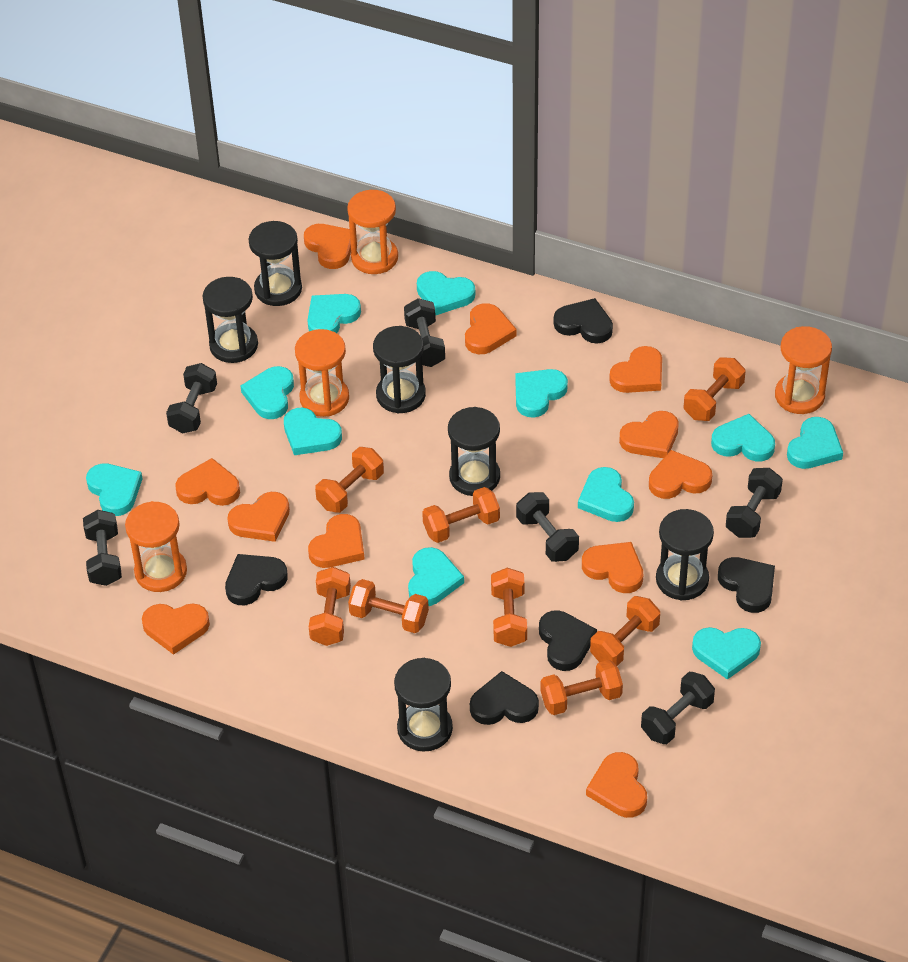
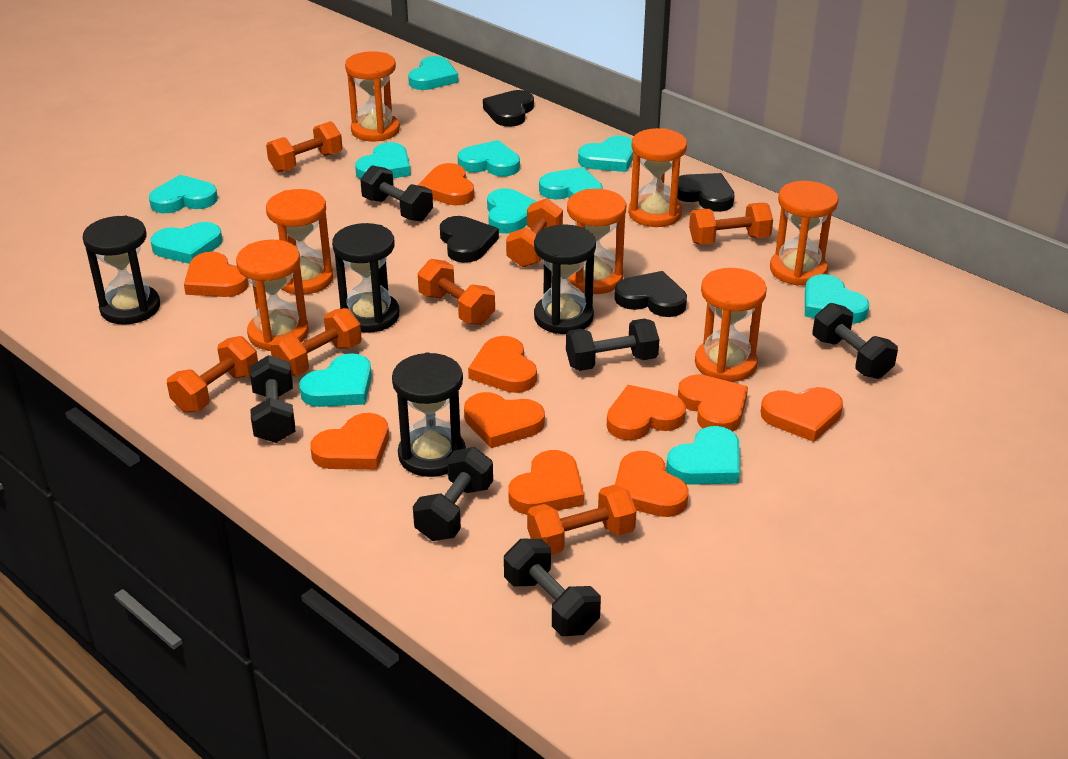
black heart: 5 -> 4
black hourglass: 6 -> 4
orange dumbbell: 8 -> 7
orange heart: 11 -> 10
orange hourglass: 4 -> 7

